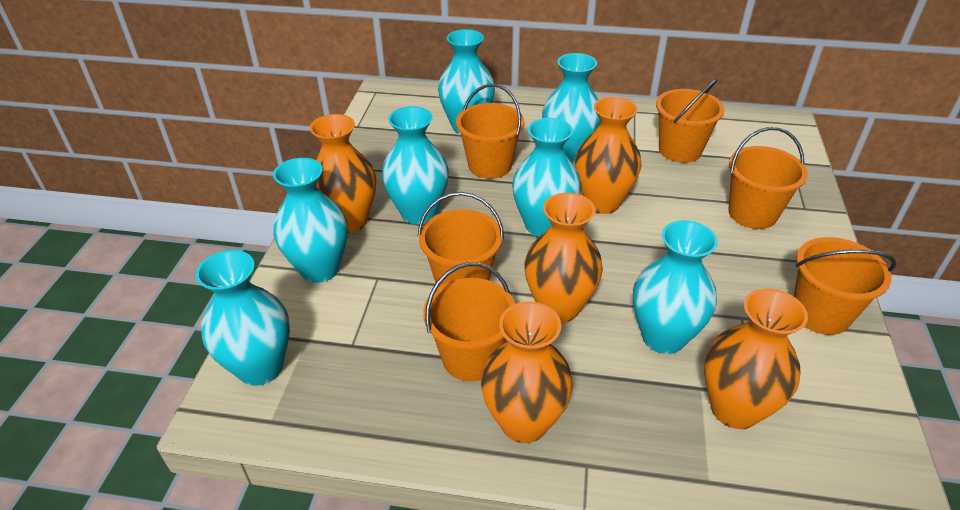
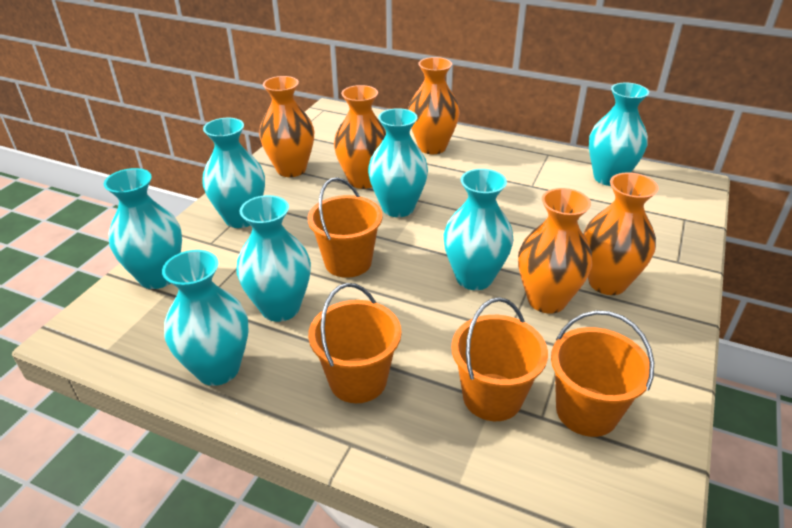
orange bucket: 6 -> 4

